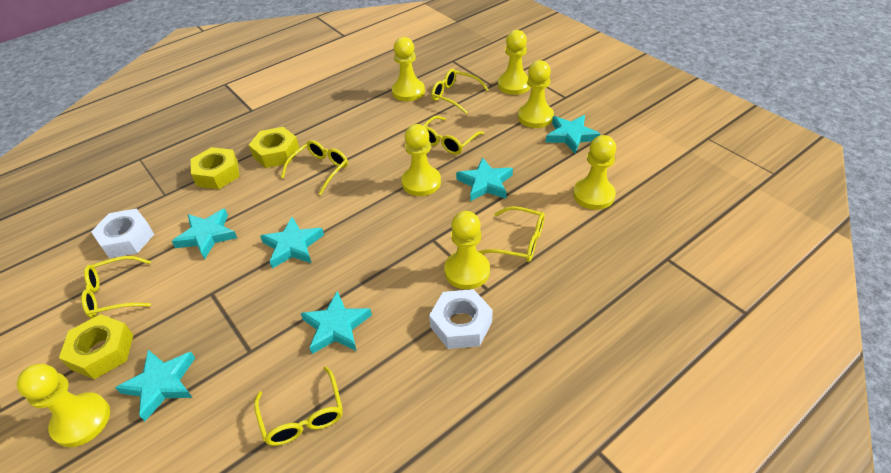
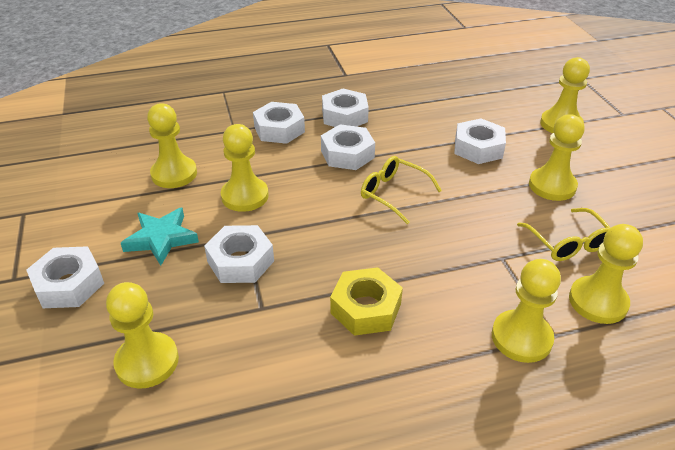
turquoise star: 6 -> 1
white nut: 2 -> 6
yellow glasses: 6 -> 2
yellow nut: 3 -> 1

